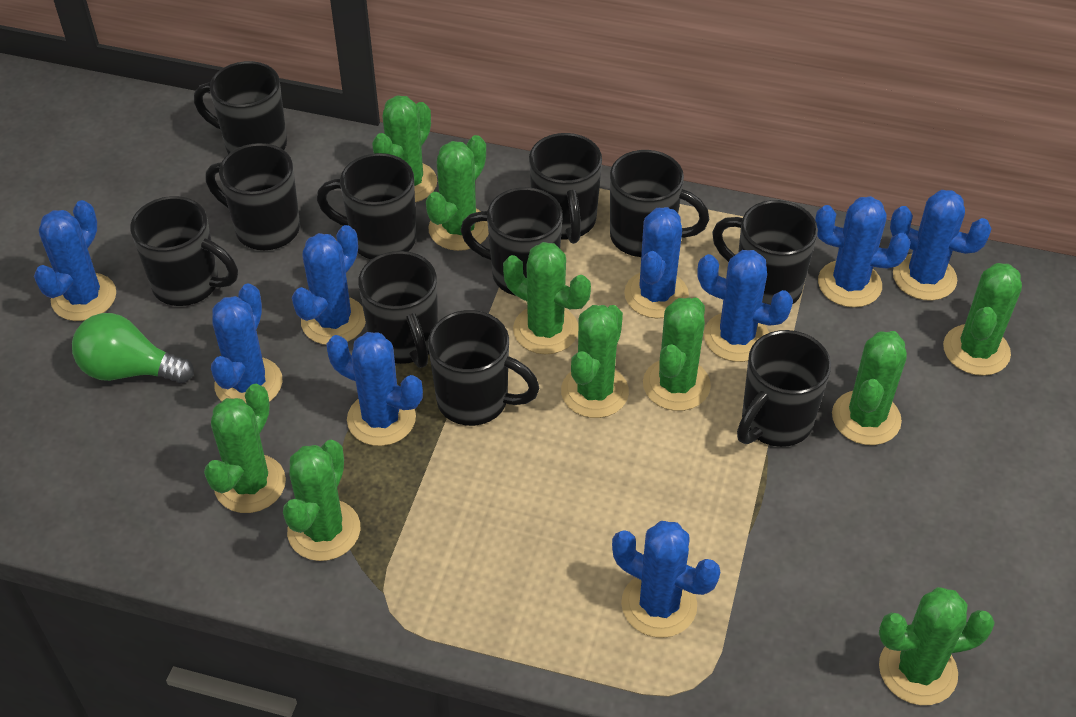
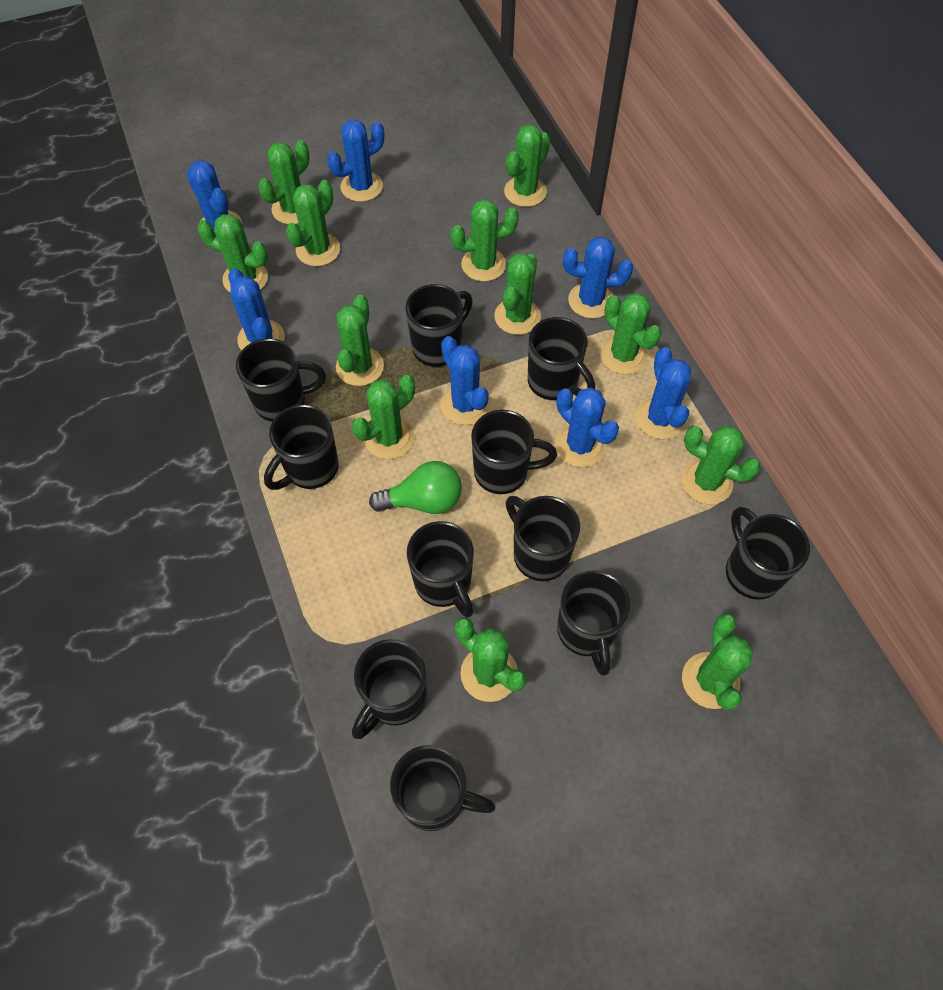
blue cactus: 9 -> 7
green cactus: 10 -> 12

